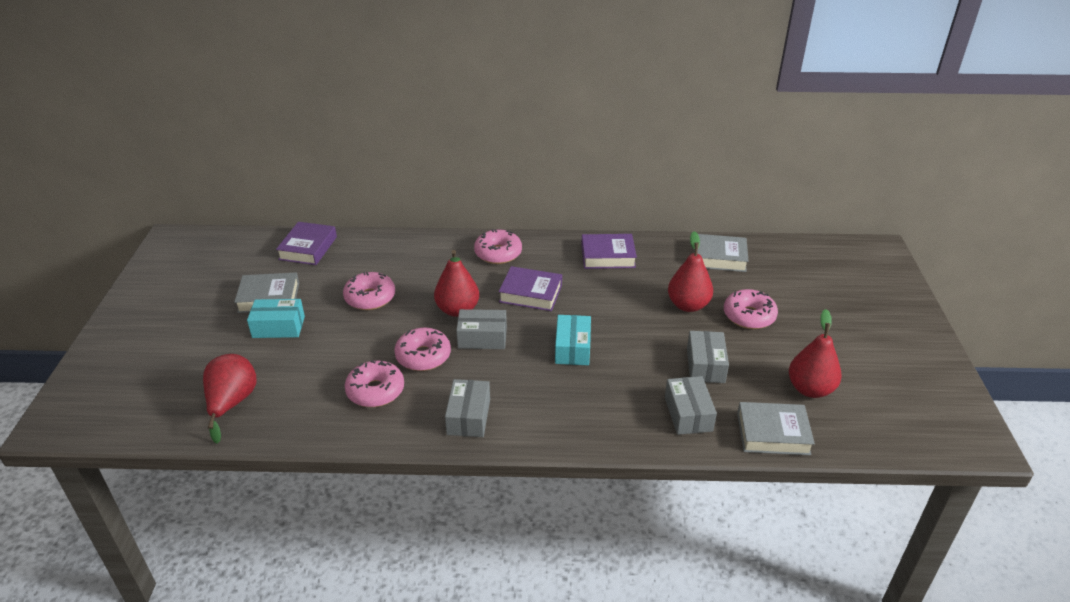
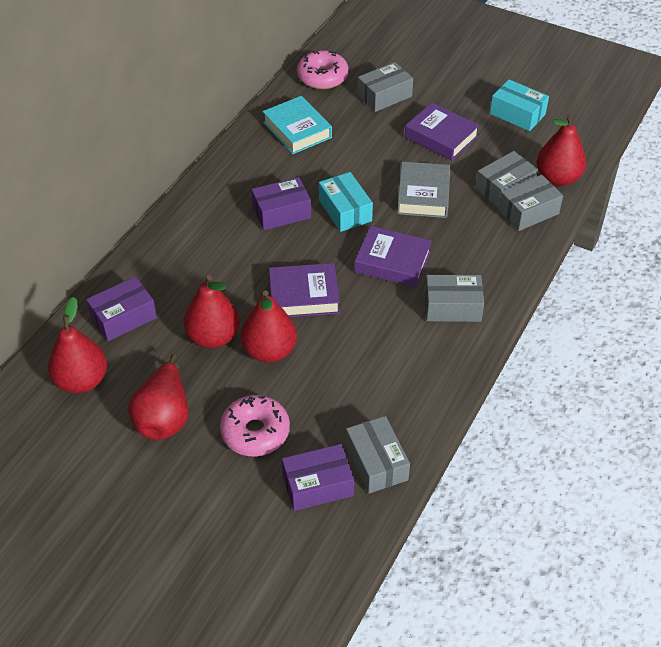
grey book: 3 -> 1
grey box: 4 -> 5
pink donut: 5 -> 2
purple box: 0 -> 3
red pear: 4 -> 5
turquoise book: 0 -> 1

